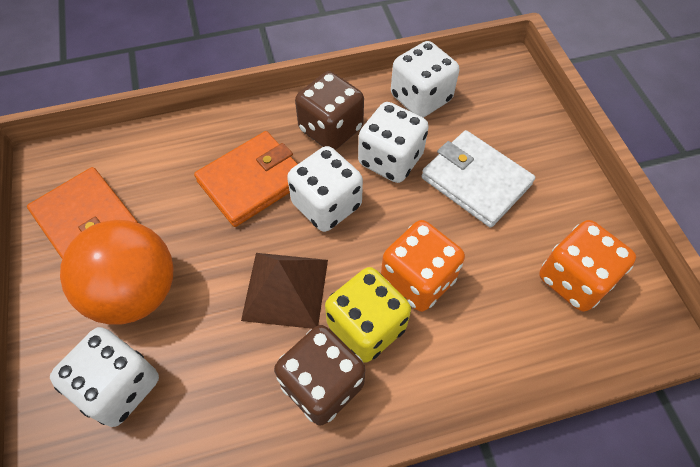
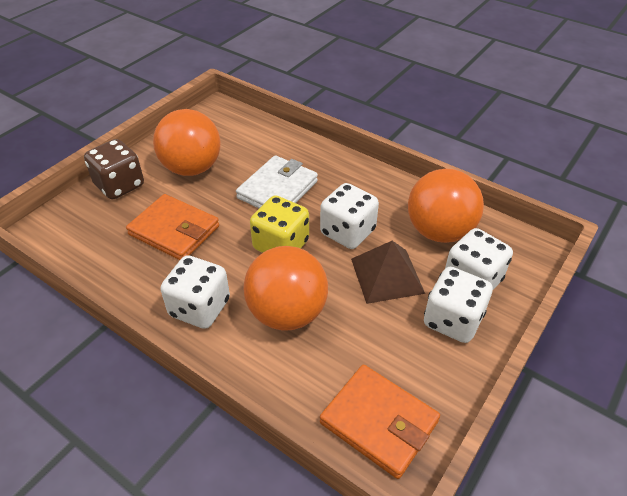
brown dice: 2 -> 1
orange ball: 1 -> 3
orange dice: 2 -> 0

